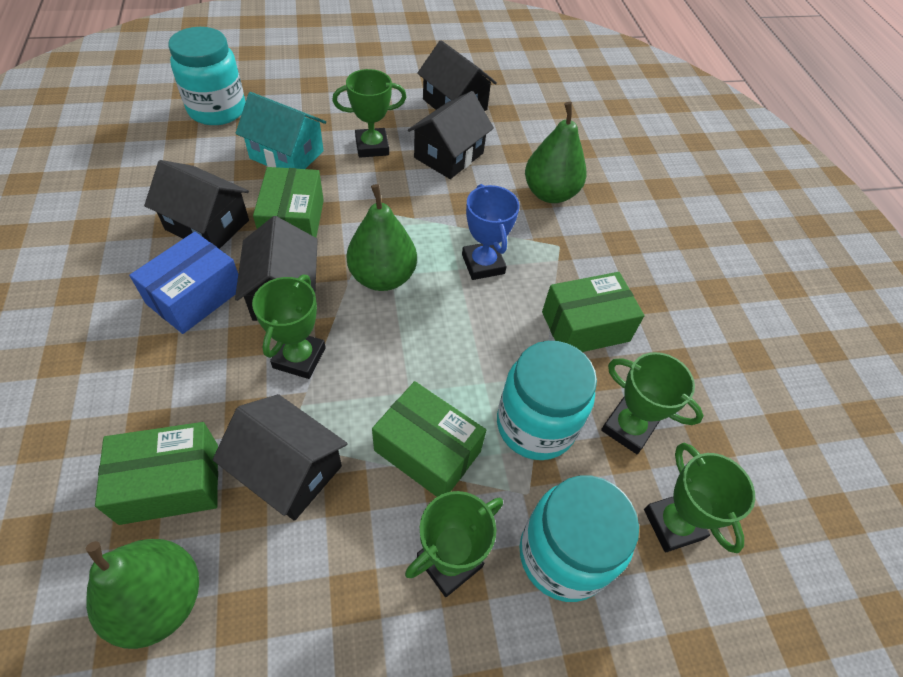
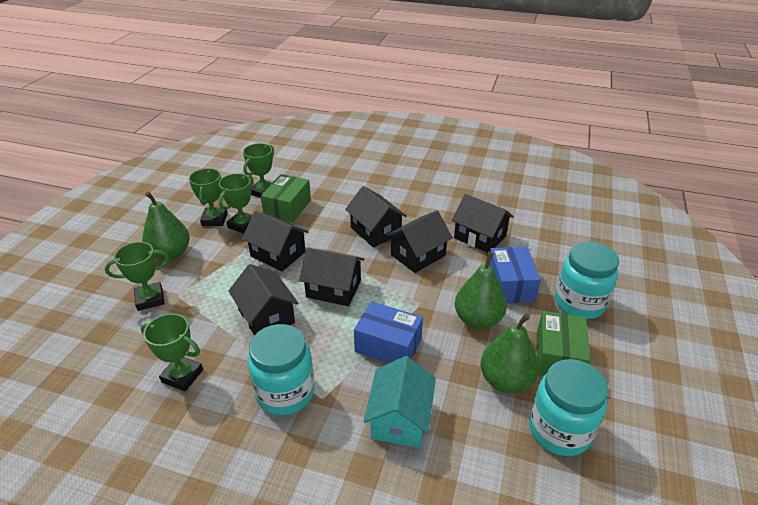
black house: 5 -> 6
blue box: 1 -> 2
blue trophy: 1 -> 0
green box: 4 -> 2

